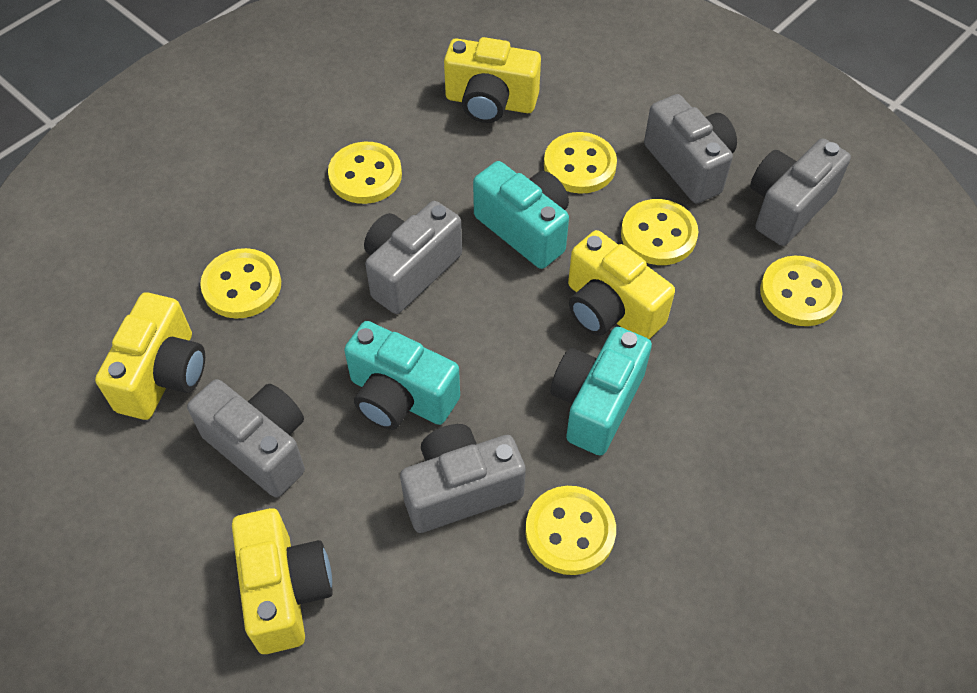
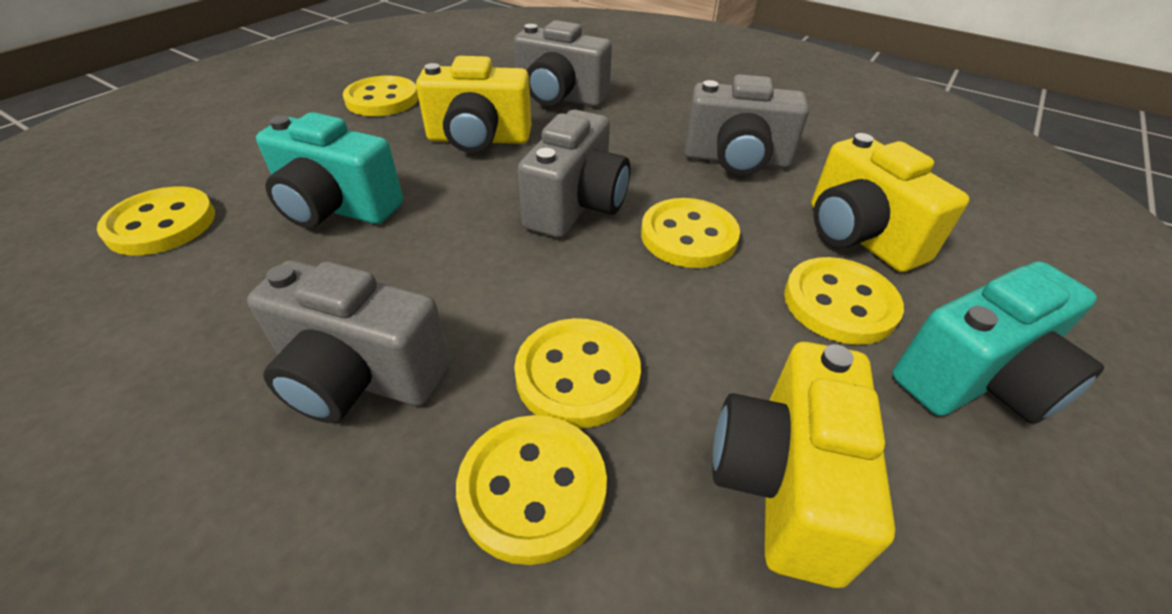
grey camera: 5 -> 4
turquoise camera: 3 -> 2
yellow camera: 4 -> 3

